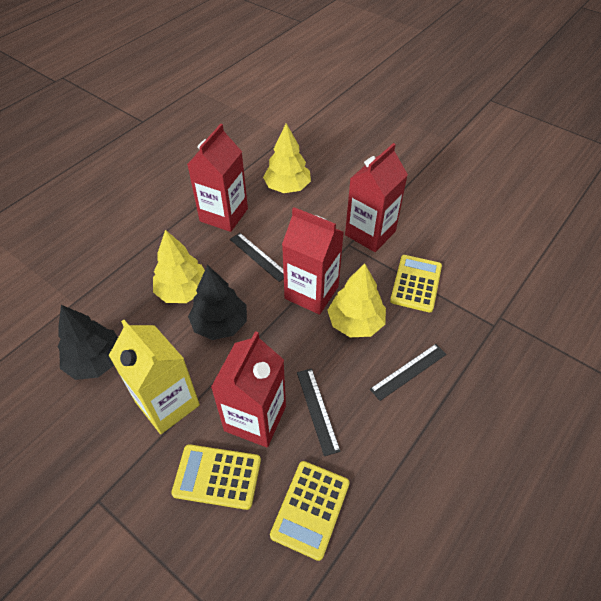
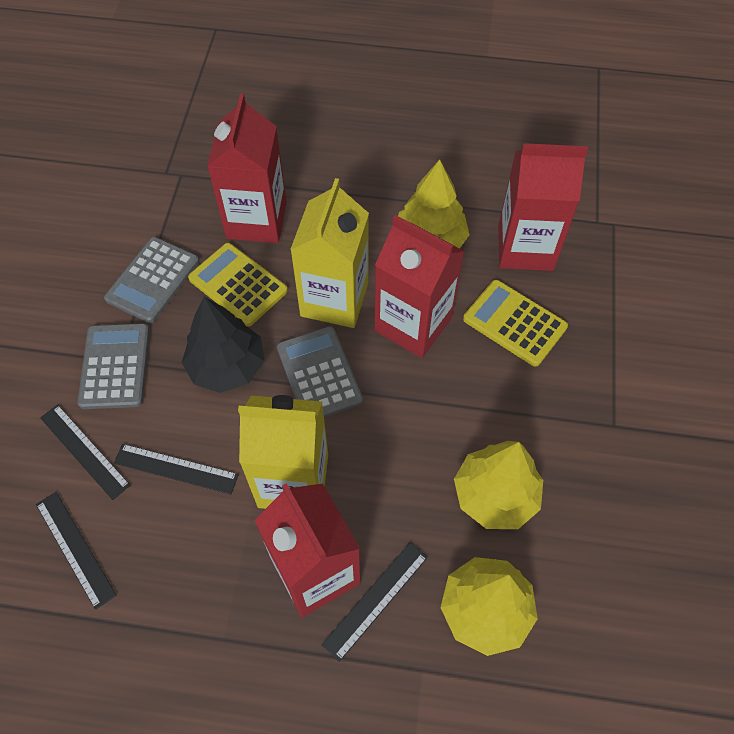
black ruler: 3 -> 4
black tree: 2 -> 1
grey calculator: 0 -> 3
yellow calculator: 3 -> 2
yellow carton: 1 -> 2

